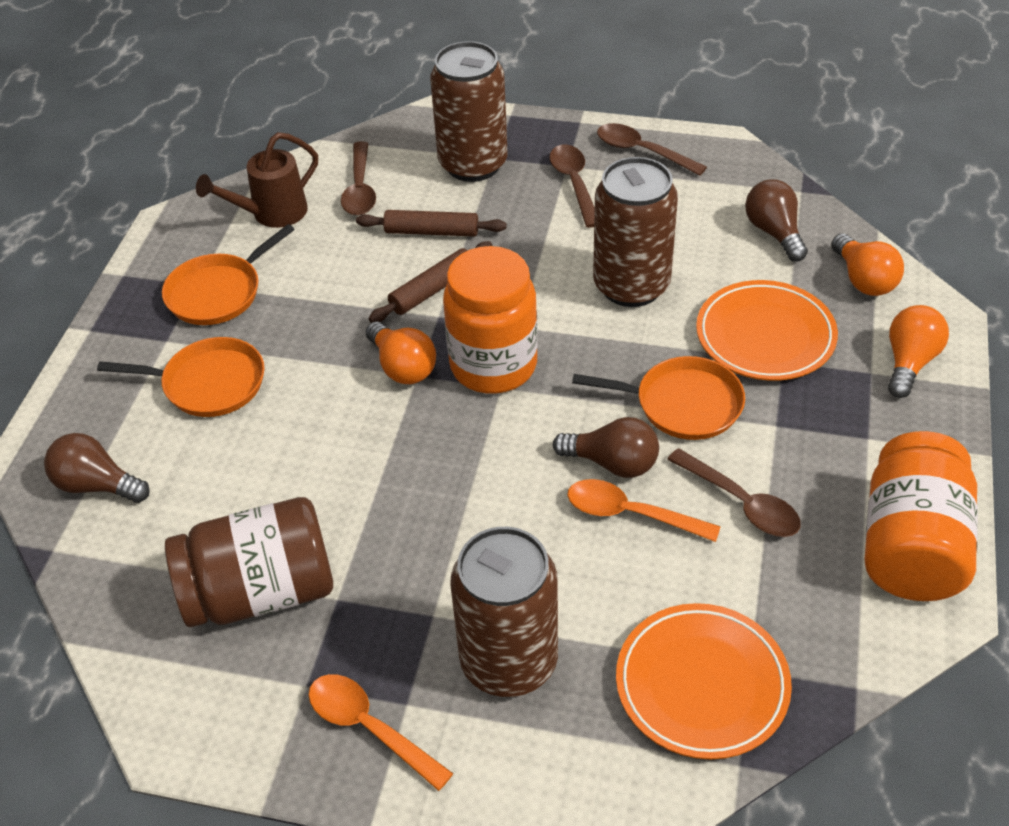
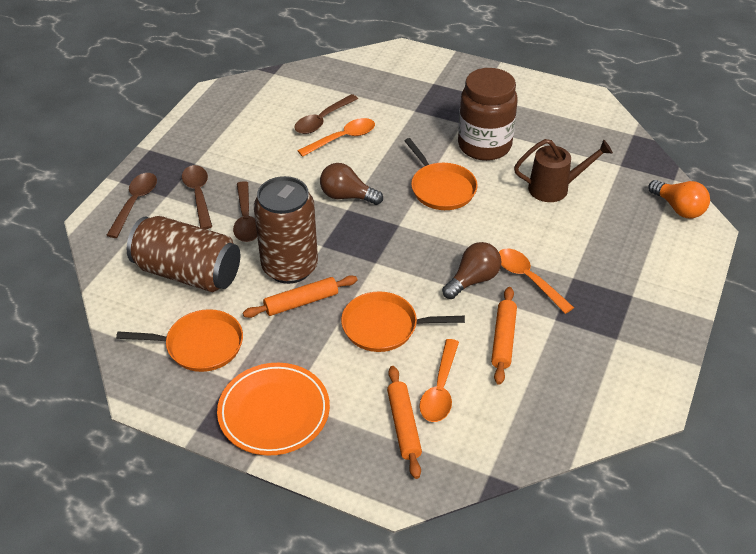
brown can: 3 -> 2
brown light bulb: 3 -> 2
brown rolling pin: 2 -> 0
orange jar: 2 -> 0
orange light bulb: 3 -> 1
orange plate: 2 -> 1
orange rolling pin: 0 -> 3
orange spoon: 2 -> 3

